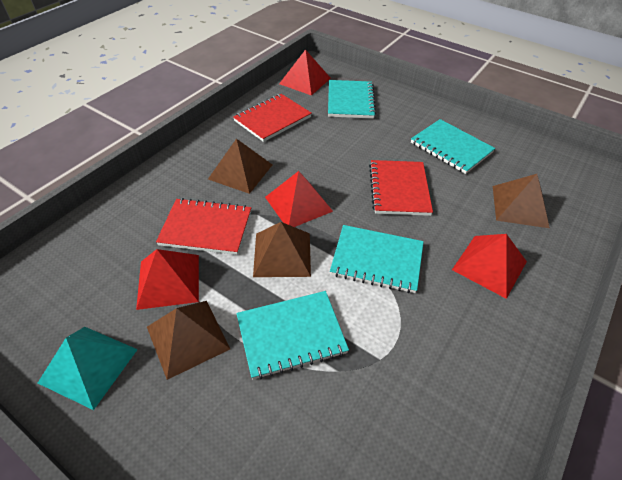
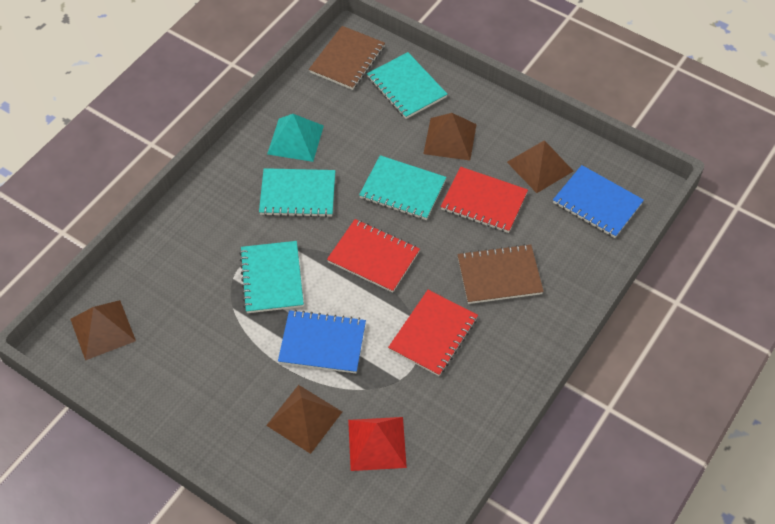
blue notebook: 0 -> 2
brown notebook: 0 -> 2
red pyramid: 4 -> 1

